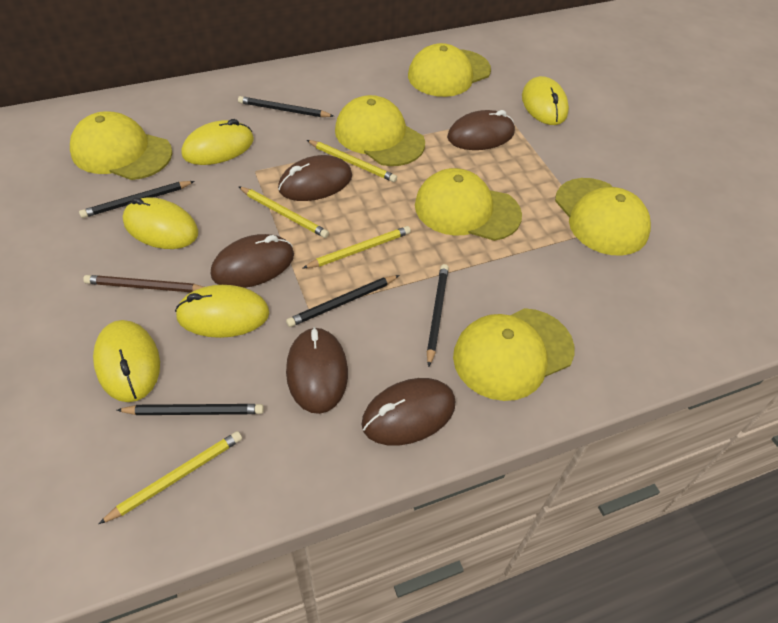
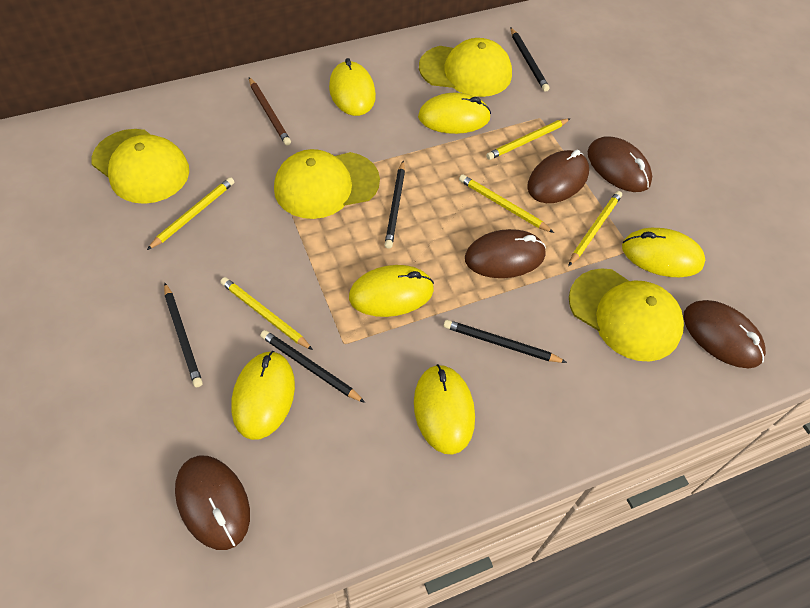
yellow cap: 6 -> 4
yellow mouse: 5 -> 6
yellow pencil: 4 -> 5

